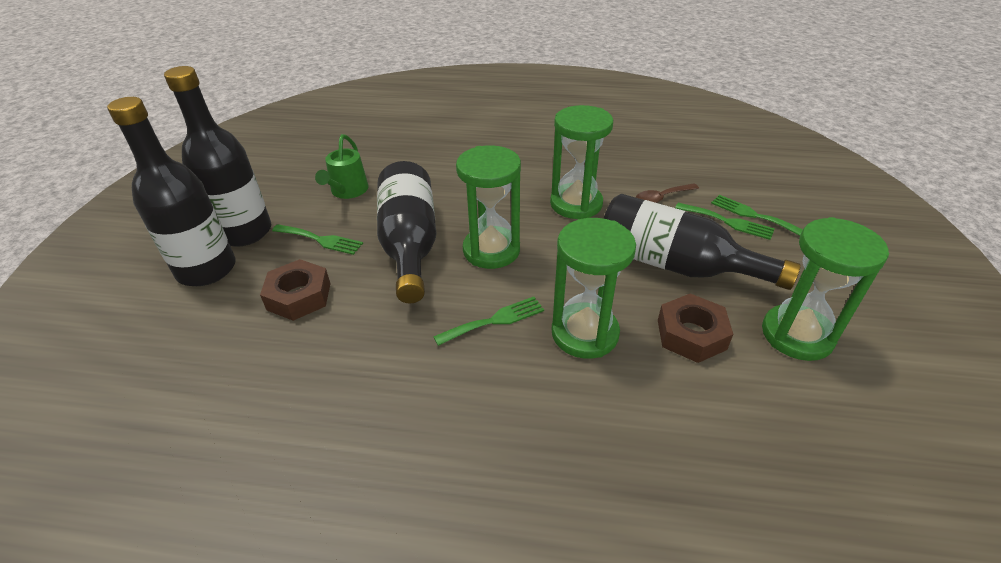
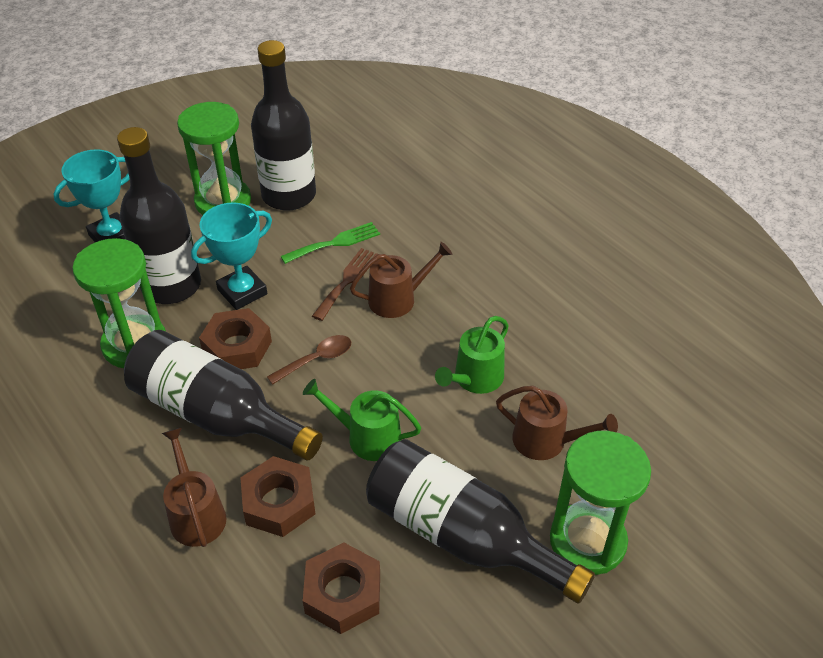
brown fork: 0 -> 1
brown nut: 2 -> 3
brown watering can: 0 -> 3
green fork: 4 -> 1
green hourglass: 4 -> 3
green watering can: 1 -> 2
turquoise trophy: 0 -> 2

